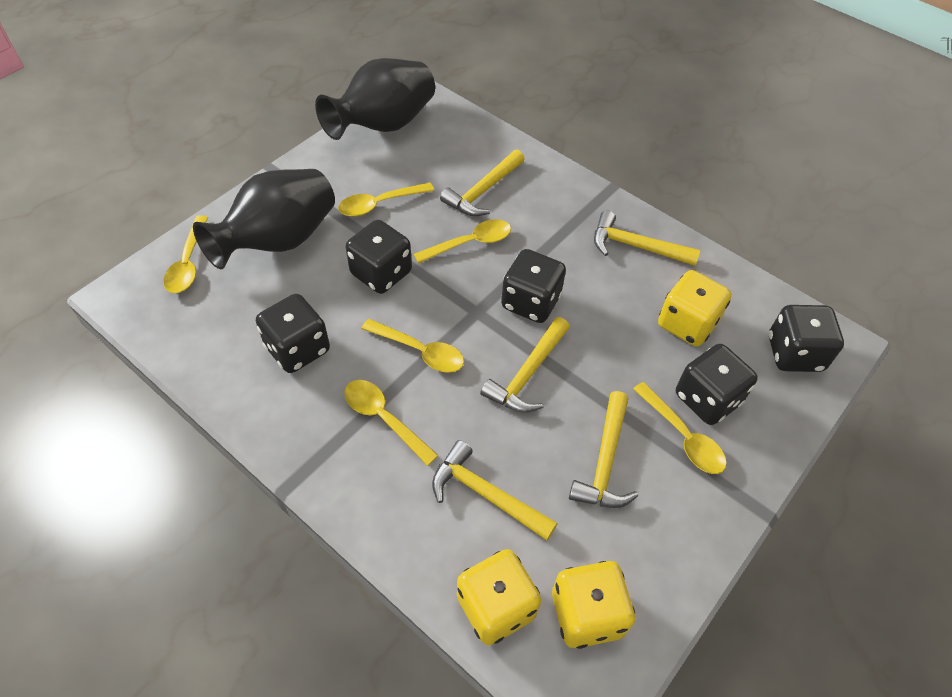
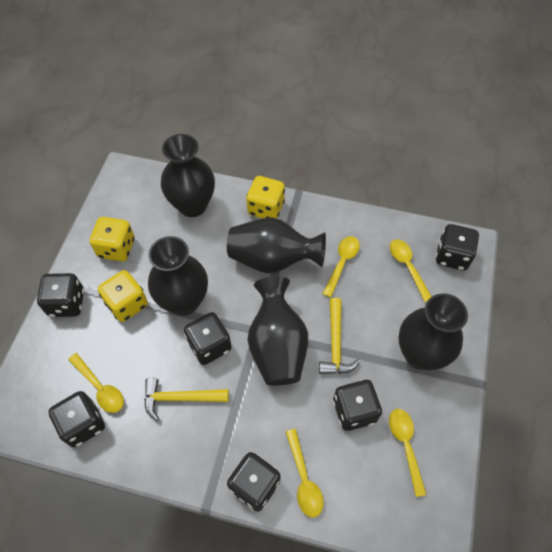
black dice: 5 -> 6
black vase: 2 -> 5
yellow hammer: 5 -> 2
yellow spoon: 6 -> 5

